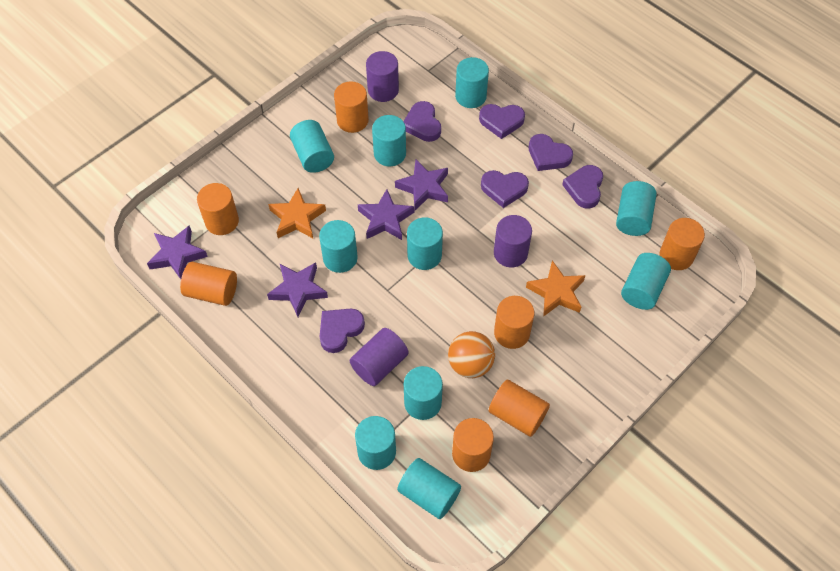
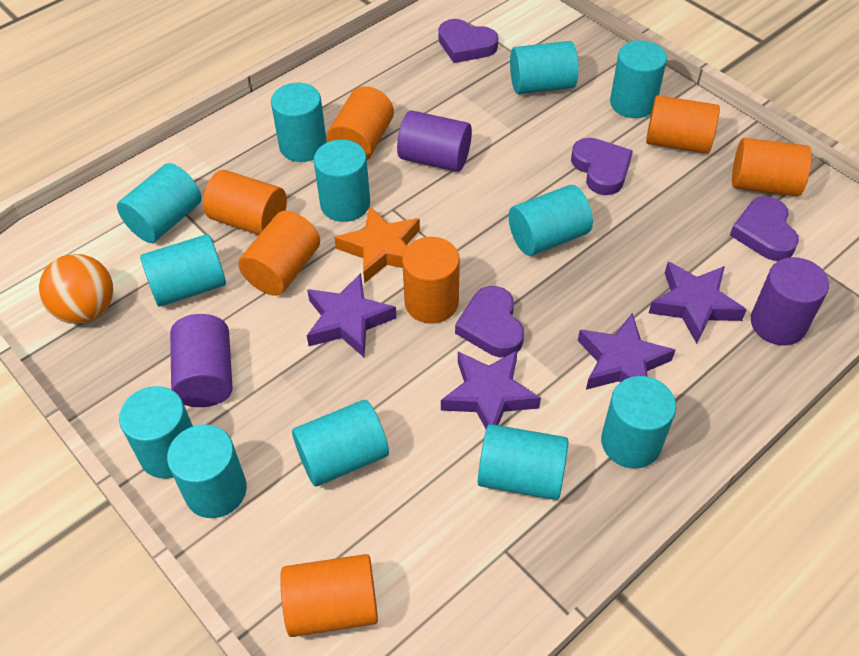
orange star: 2 -> 1
purple heart: 6 -> 4
turquoise cylinder: 10 -> 12

